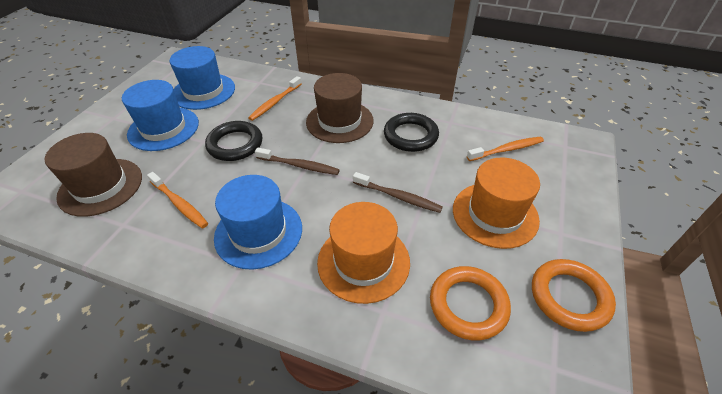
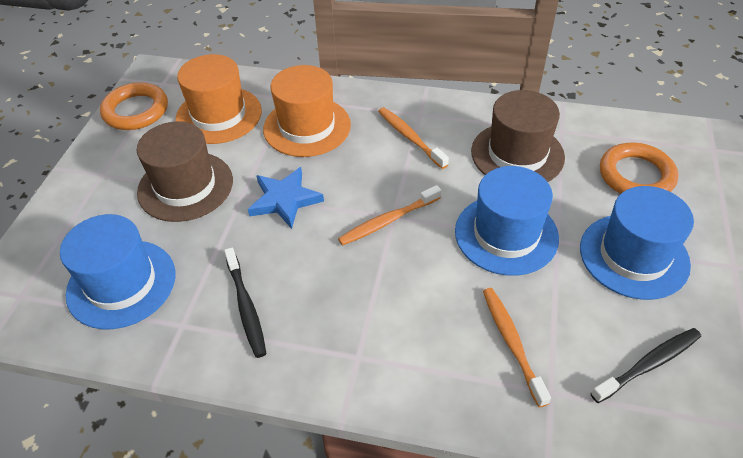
black ring: 2 -> 0
black toothbrush: 0 -> 2
blue star: 0 -> 1
brown toothbrush: 2 -> 0

